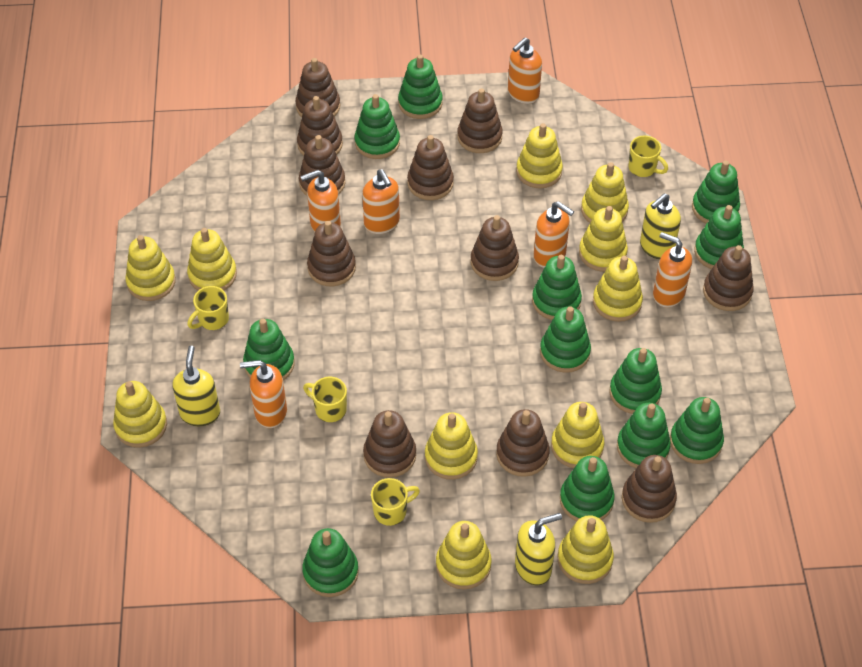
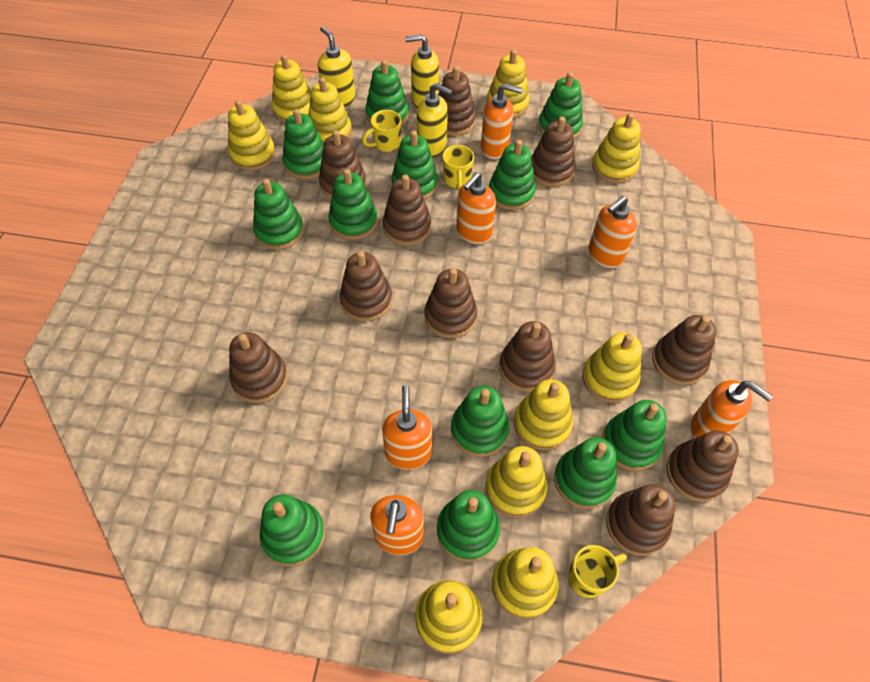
yellow mug: 4 -> 3
yellow stacking toy: 11 -> 10

